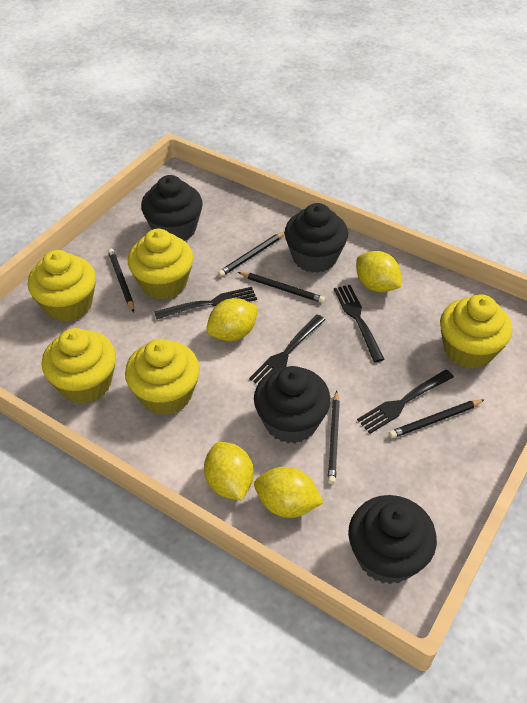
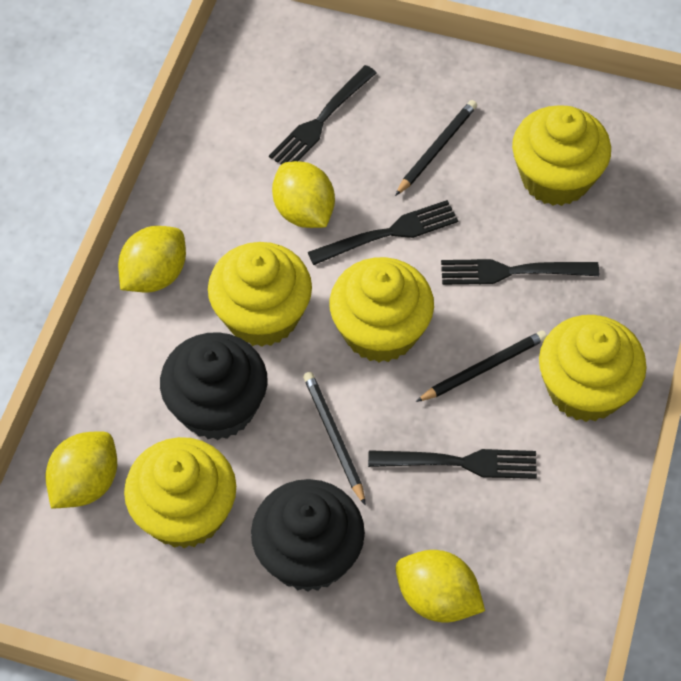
black cupcake: 4 -> 2
black pencil: 5 -> 3

